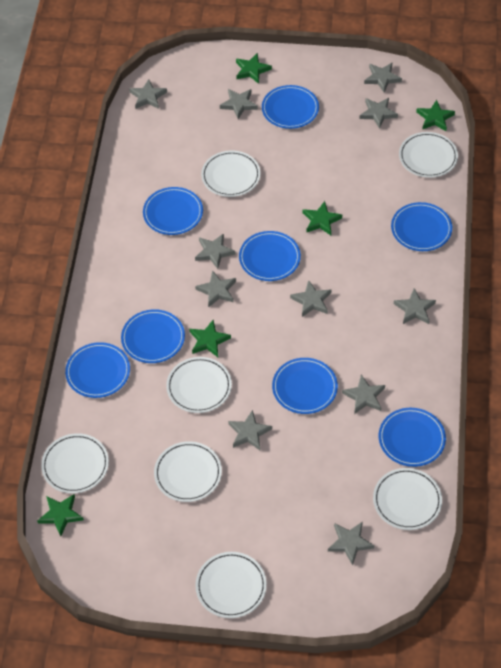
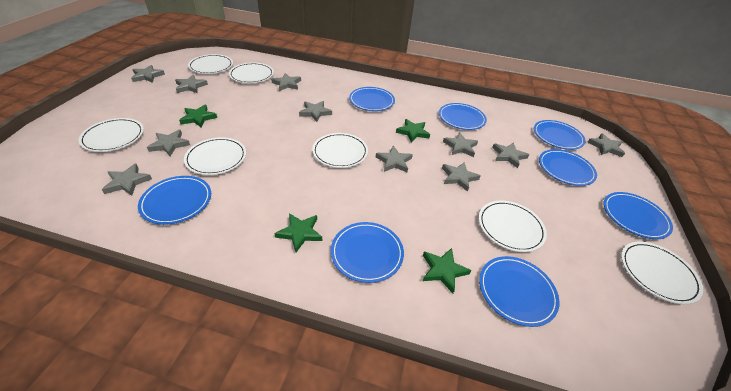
green star: 5 -> 4

